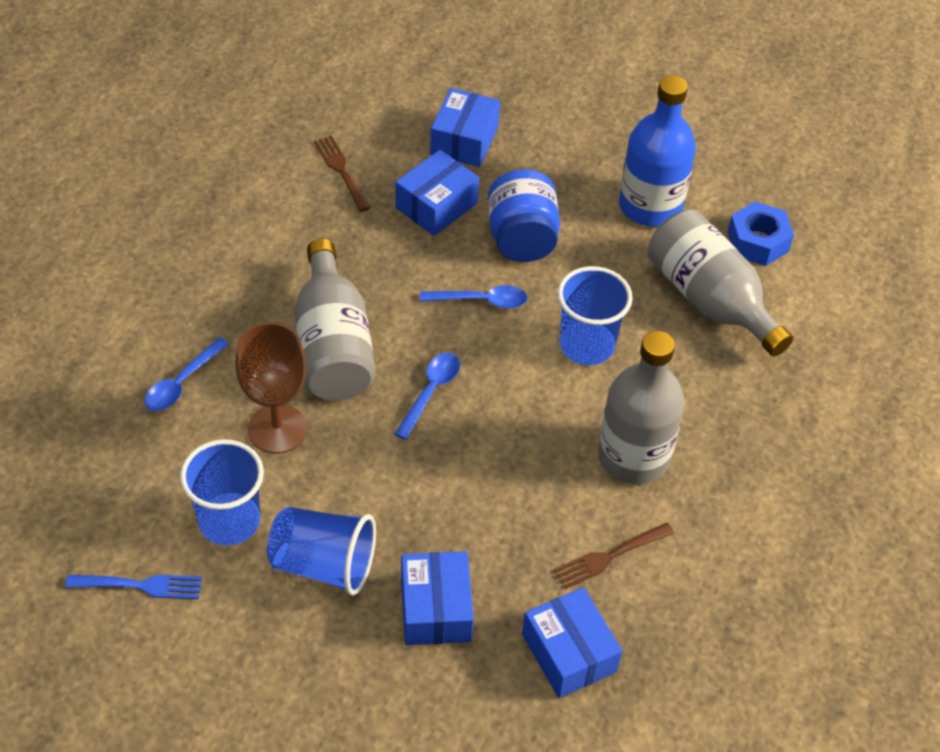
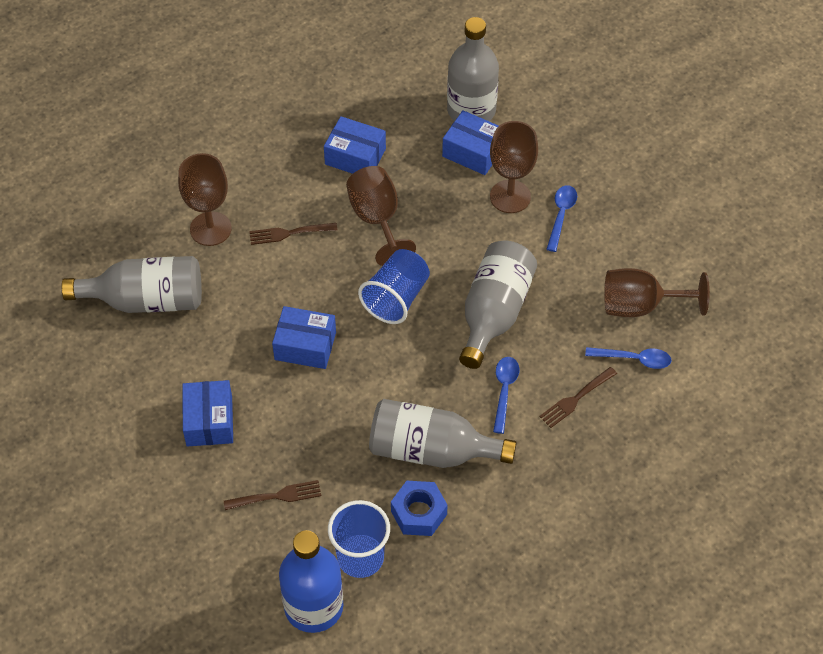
blue cup: 3 -> 2
blue fork: 1 -> 0
blue jar: 1 -> 0
brown fork: 2 -> 3
brown goblet: 1 -> 4
grey bottle: 3 -> 4

